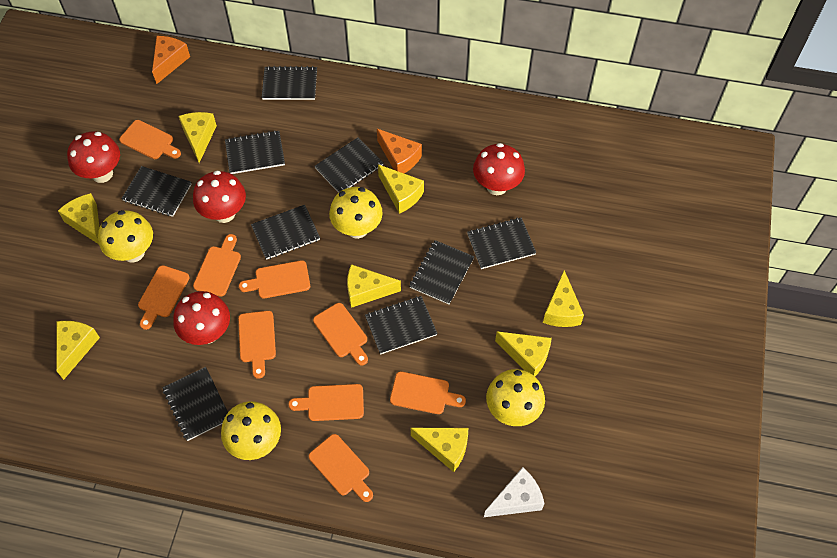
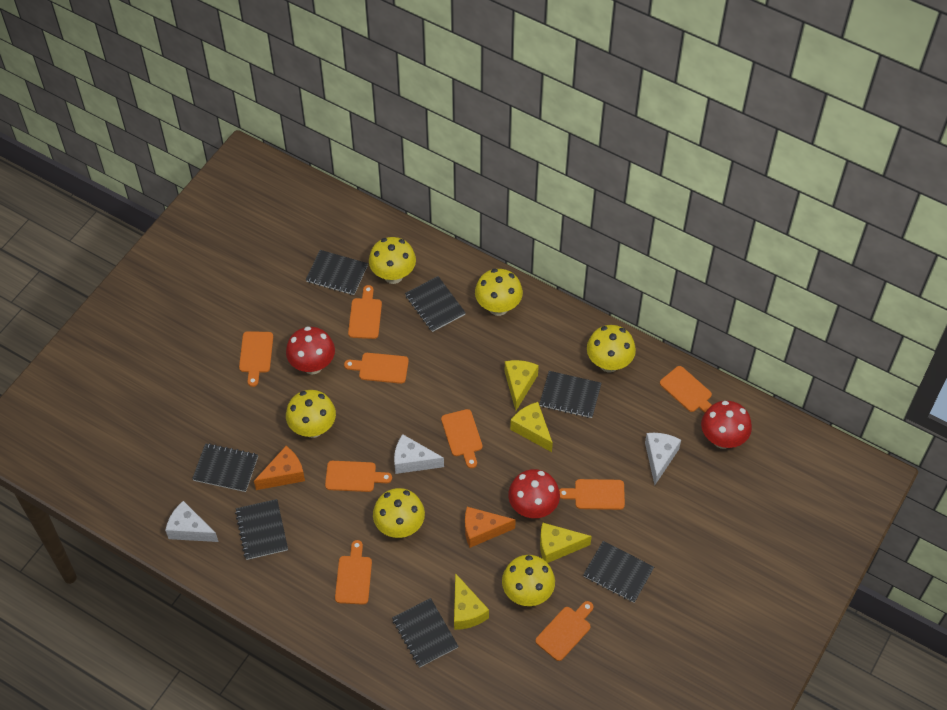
black notebook: 9 -> 7
red mushroom: 4 -> 3
white cheese: 1 -> 3
yellow cheese: 8 -> 4
yellow mushroom: 4 -> 6

